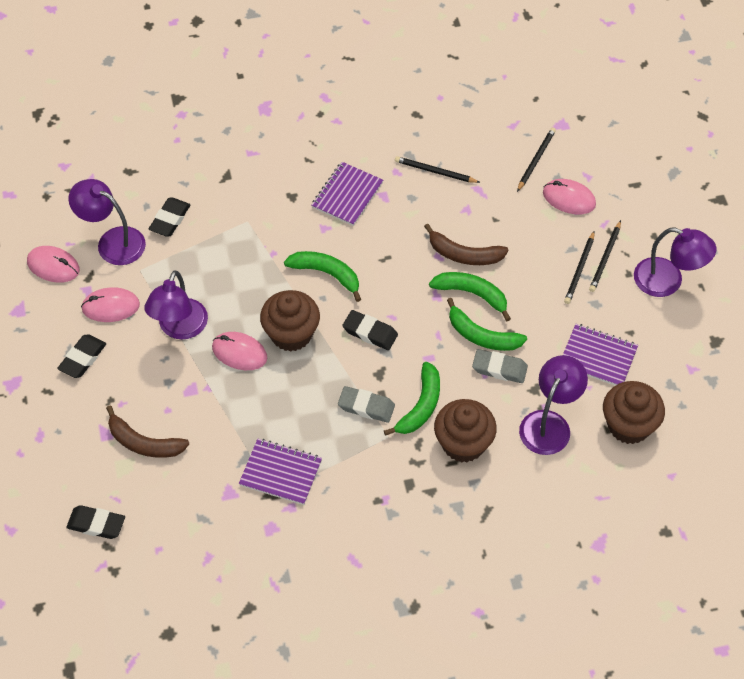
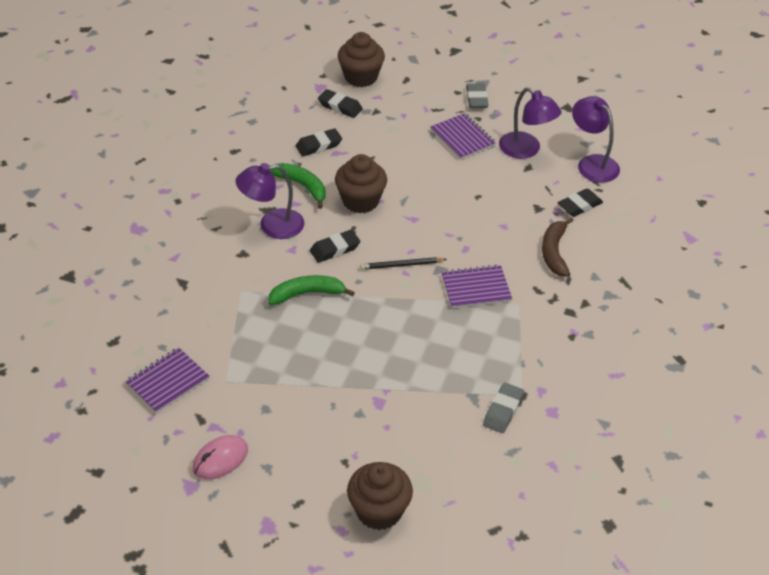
black pencil: 4 -> 1
brown banana: 2 -> 1
green banana: 4 -> 2
pink mouse: 4 -> 1
purple lamp: 4 -> 3

